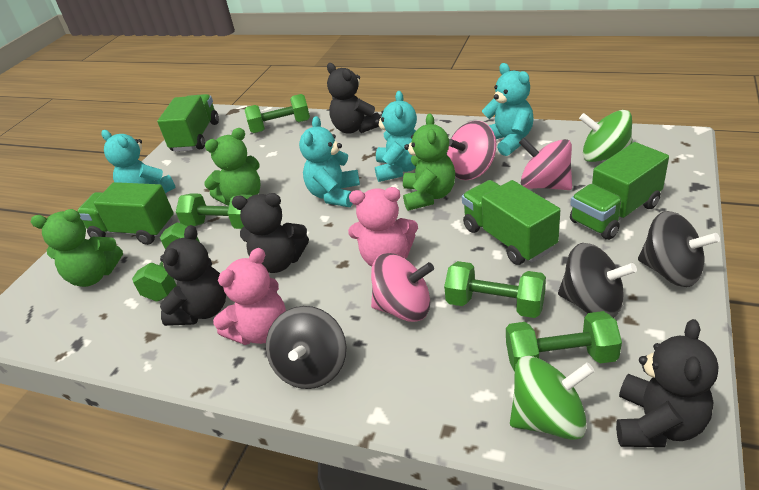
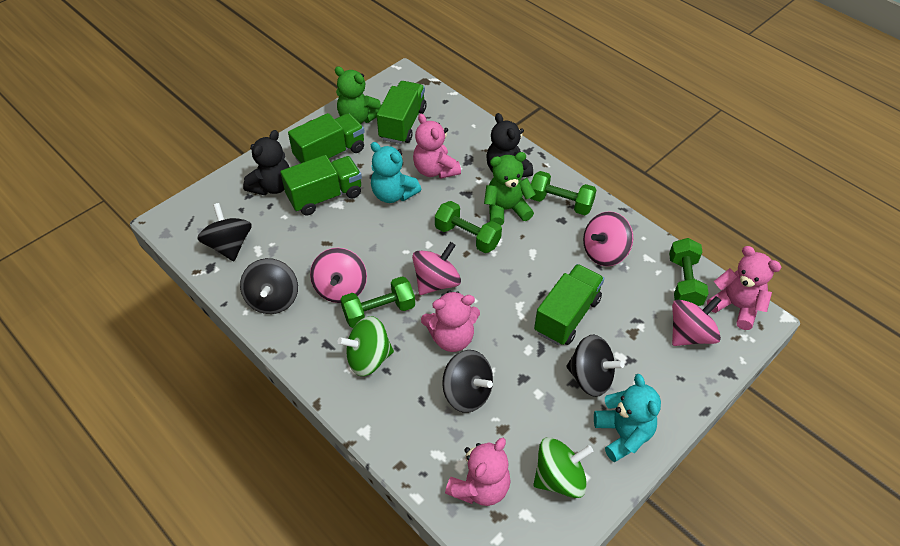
black spinning top: 3 -> 4
black teddy bear: 4 -> 2
green dumbbell: 5 -> 4
green teddy bear: 3 -> 2
pink spinning top: 3 -> 4
pink teddy bear: 2 -> 4
turquoise teddy bear: 4 -> 2

